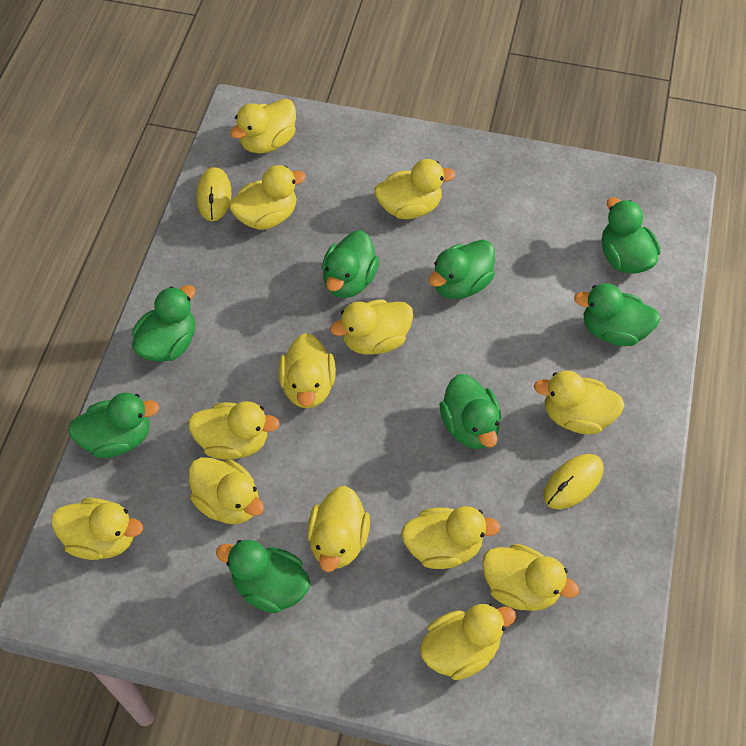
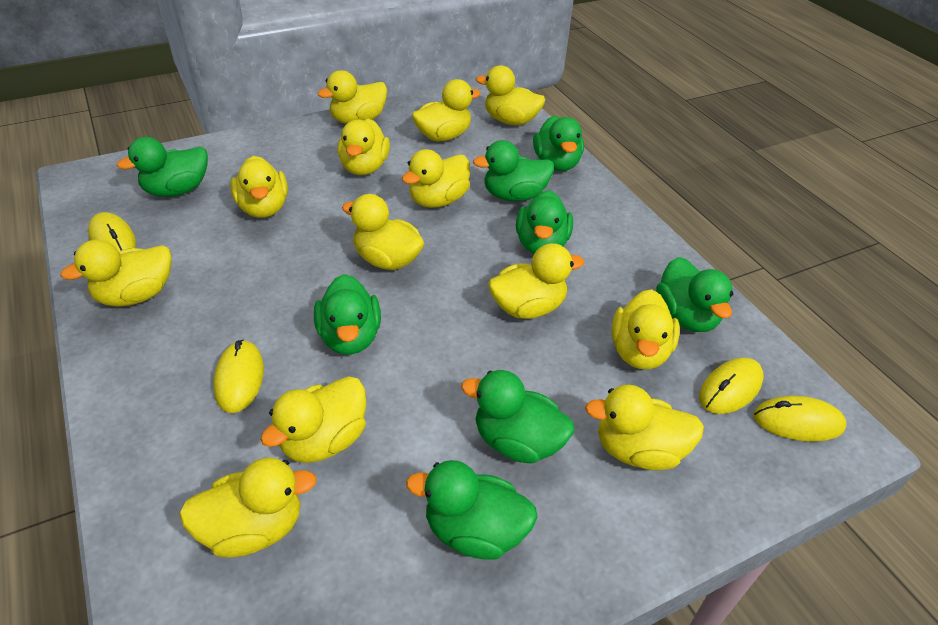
yellow mouse: 2 -> 4

